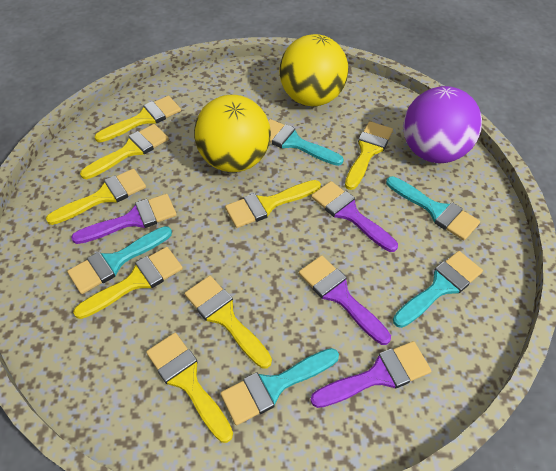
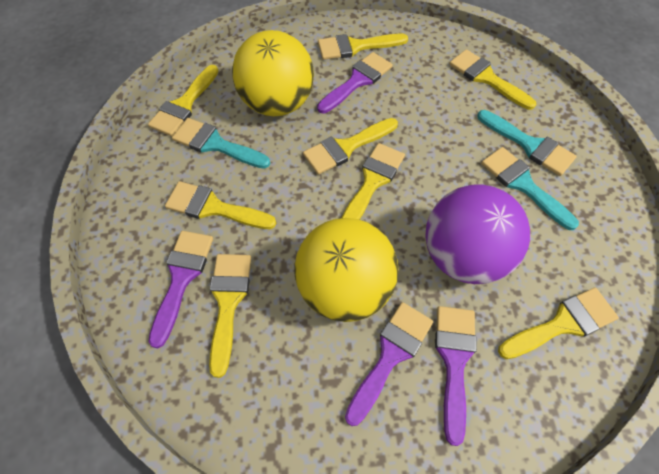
turquoise brush: 5 -> 3

